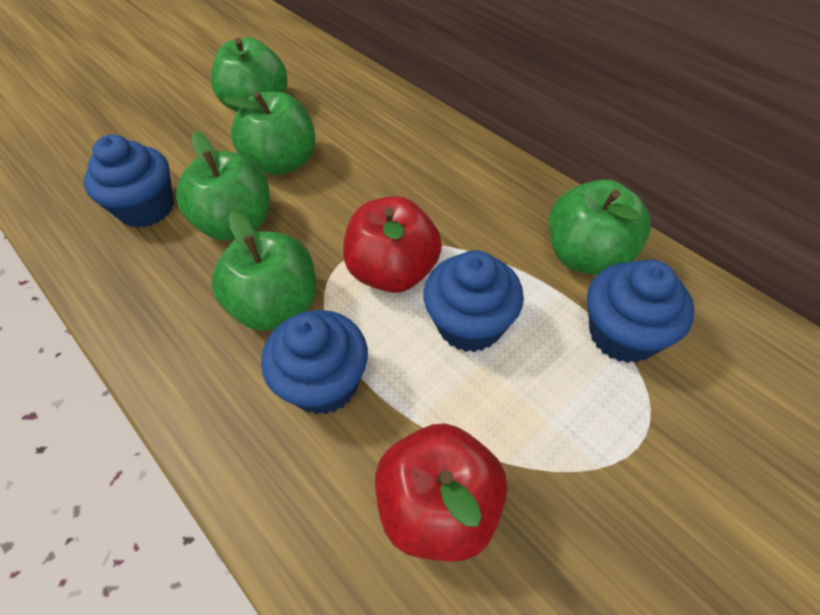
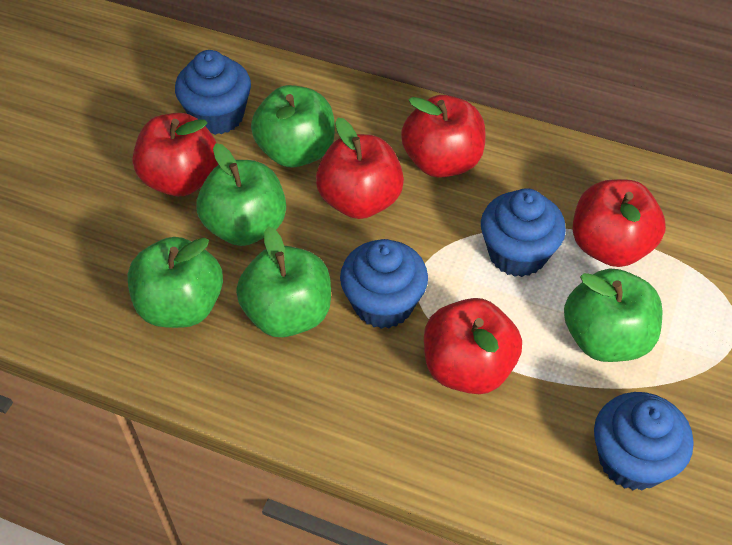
red apple: 2 -> 5

